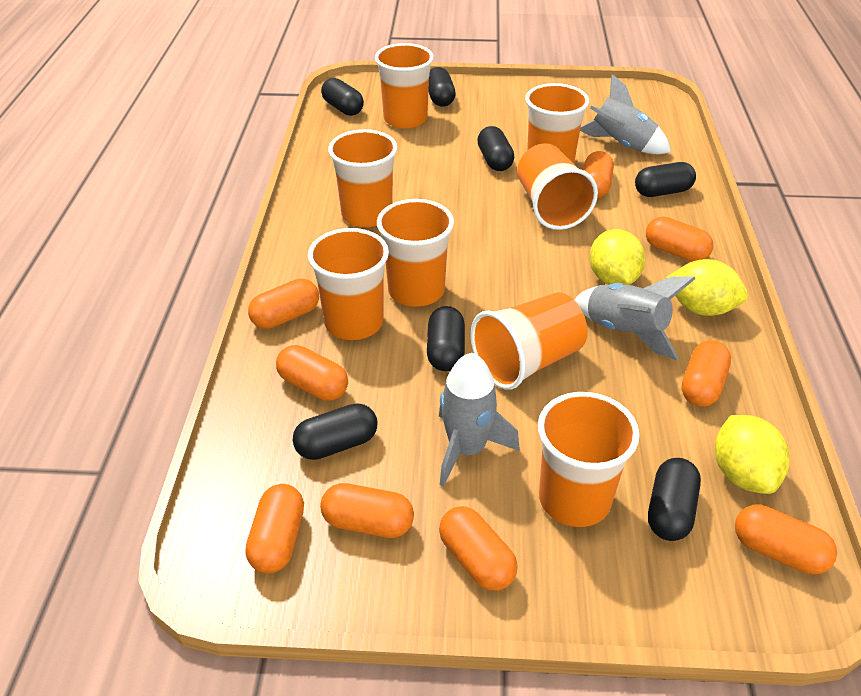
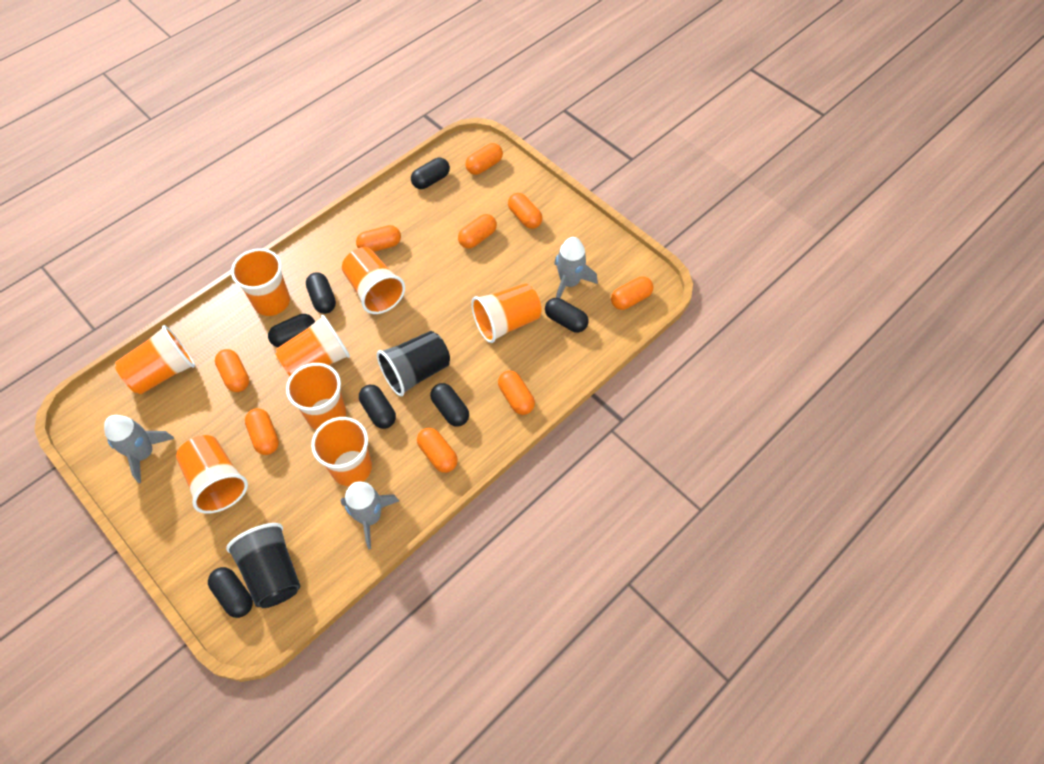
black cup: 0 -> 2
yellow lemon: 3 -> 0

